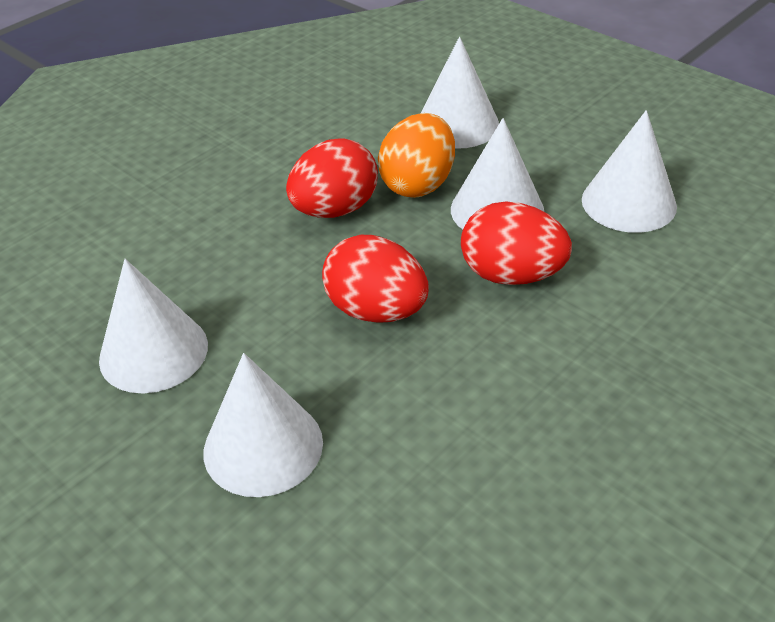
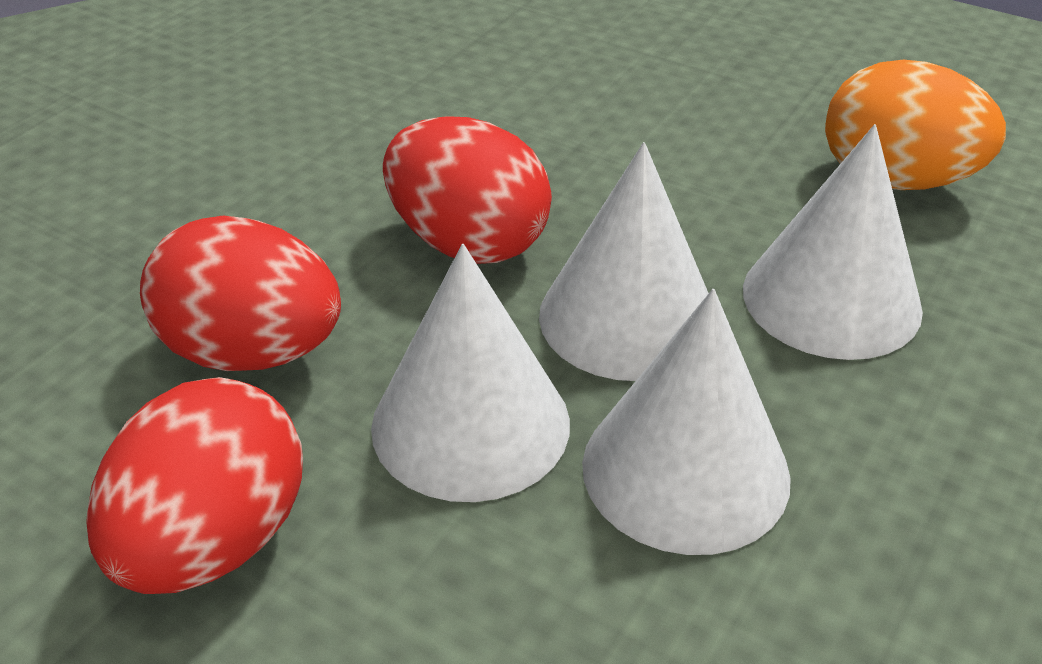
white cone: 5 -> 4

